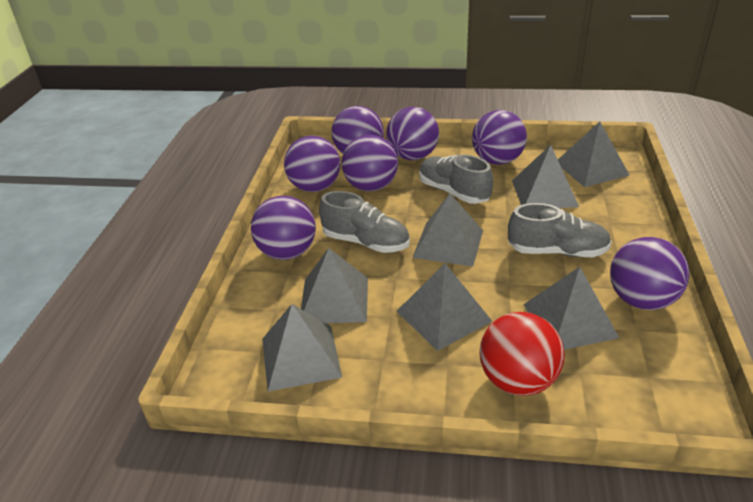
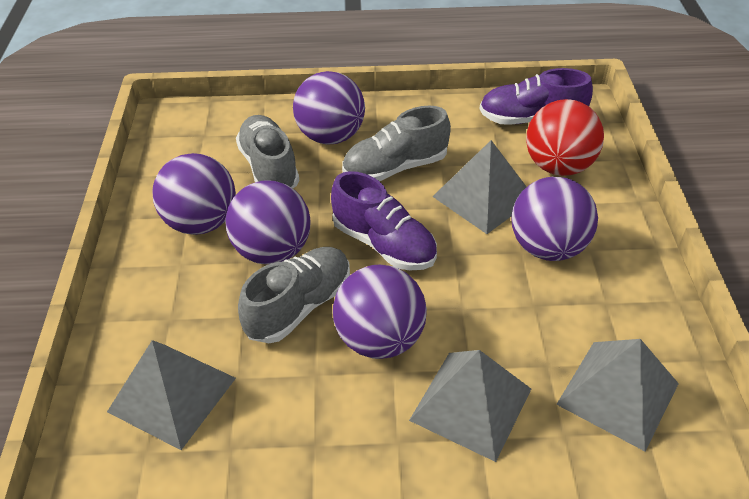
grey pyramid: 7 -> 4
purple ball: 7 -> 5
purple shoe: 0 -> 2

